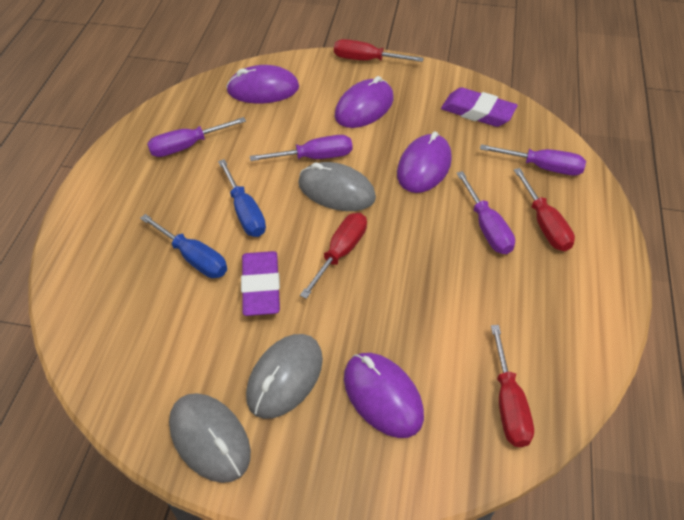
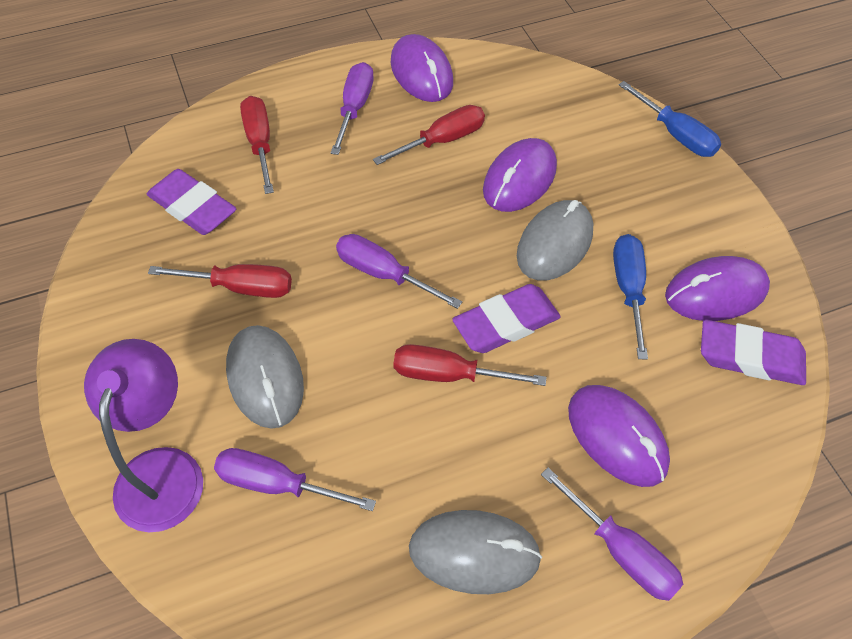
purple eraser: 2 -> 3
purple lamp: 0 -> 1

